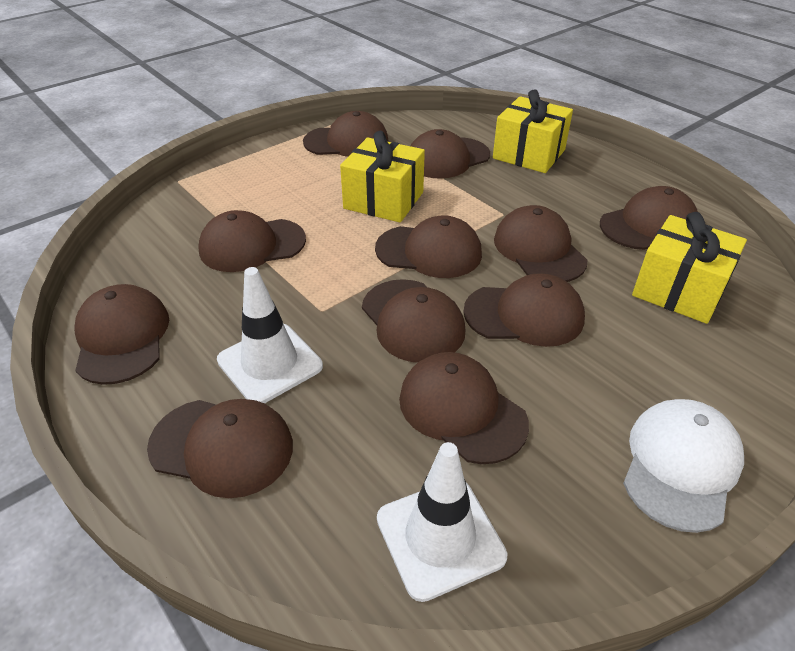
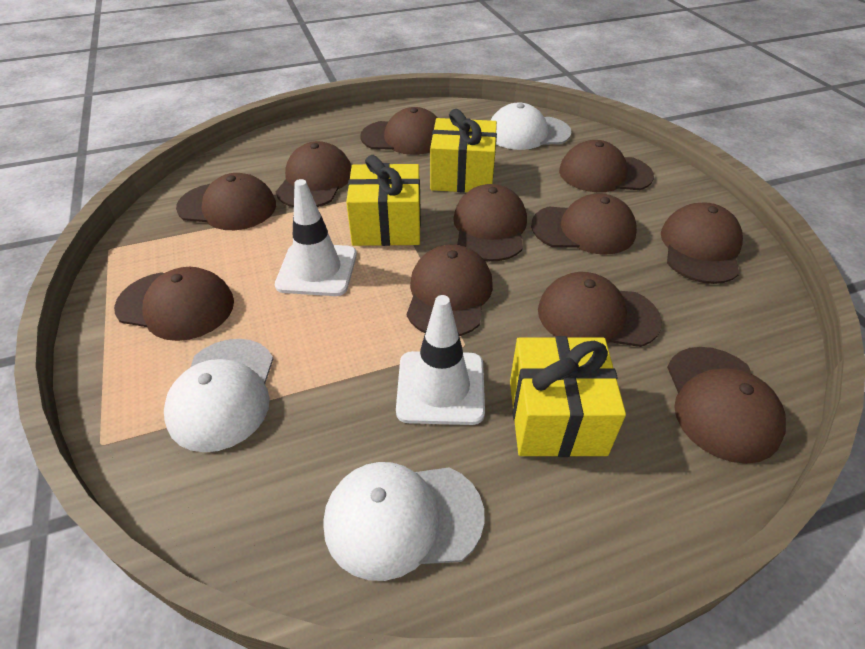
white cap: 1 -> 3

